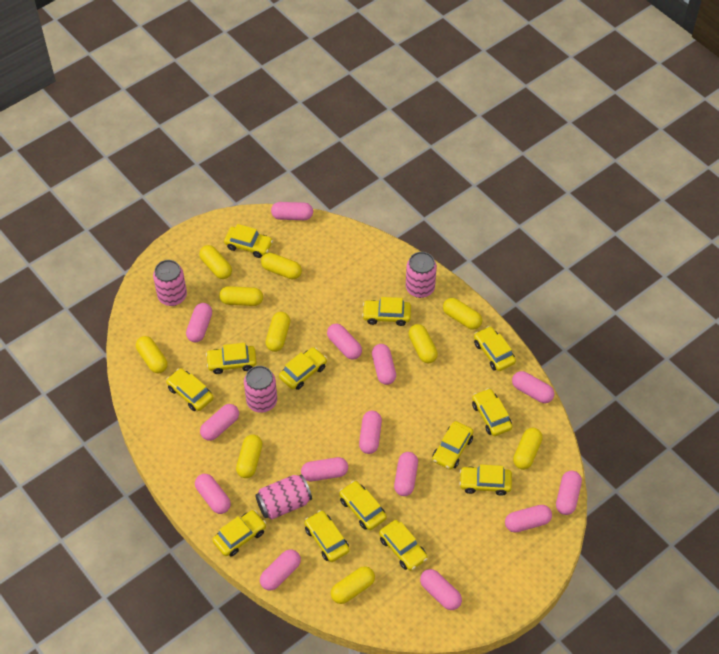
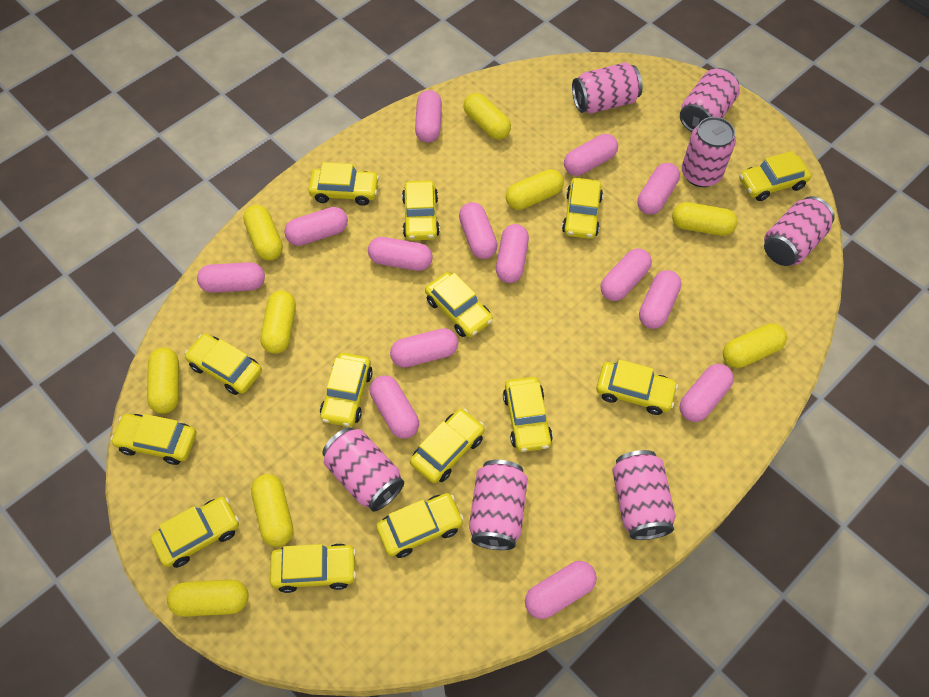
pink can: 4 -> 7
yellow capsule: 10 -> 9
yellow car: 13 -> 14

